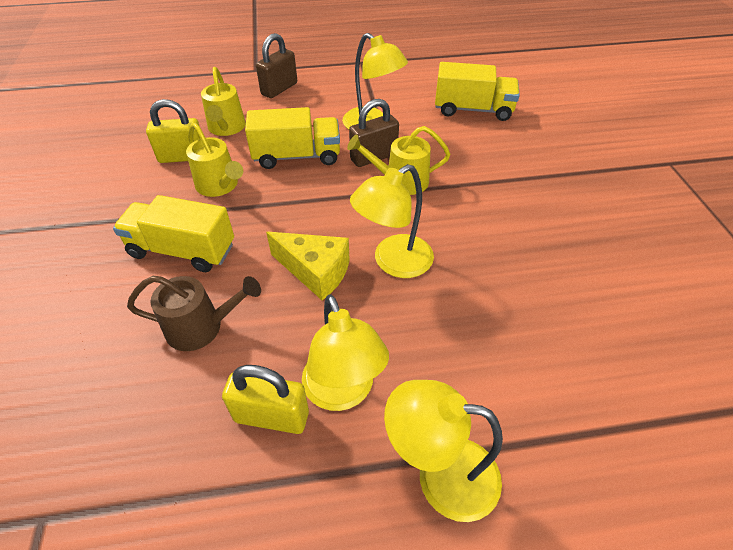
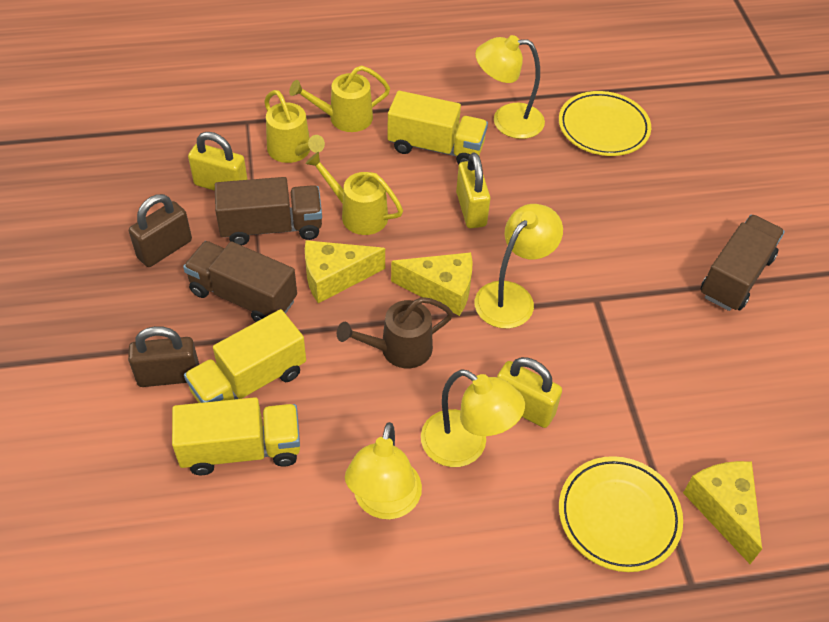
brown truck: 0 -> 3
yellow cheese: 1 -> 3
yellow padlock: 2 -> 3
yellow plate: 0 -> 2

